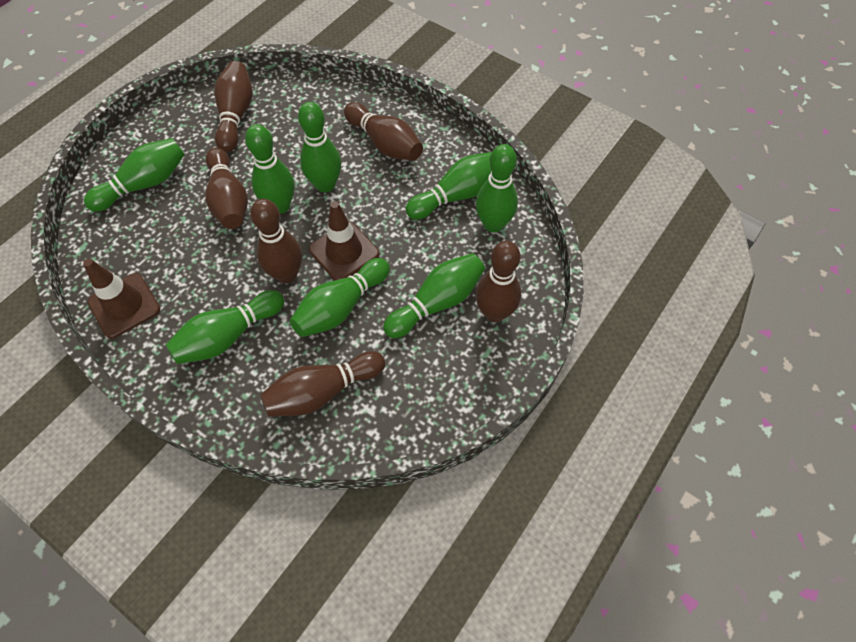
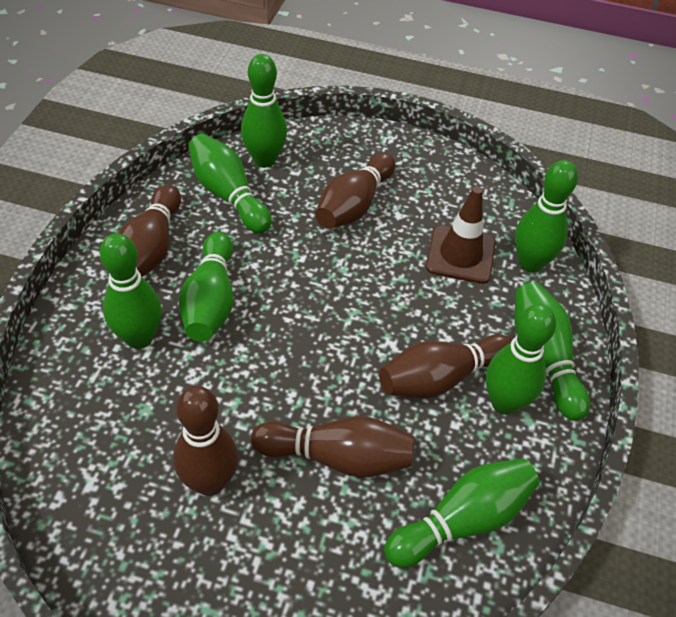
brown bowling pin: 6 -> 5
brown traffic cone: 2 -> 1

